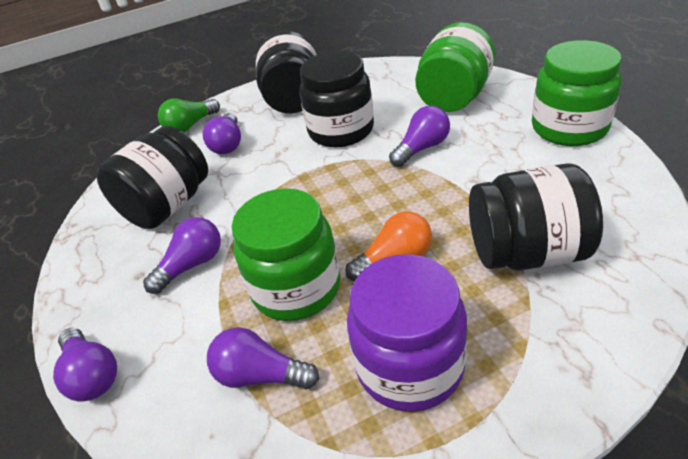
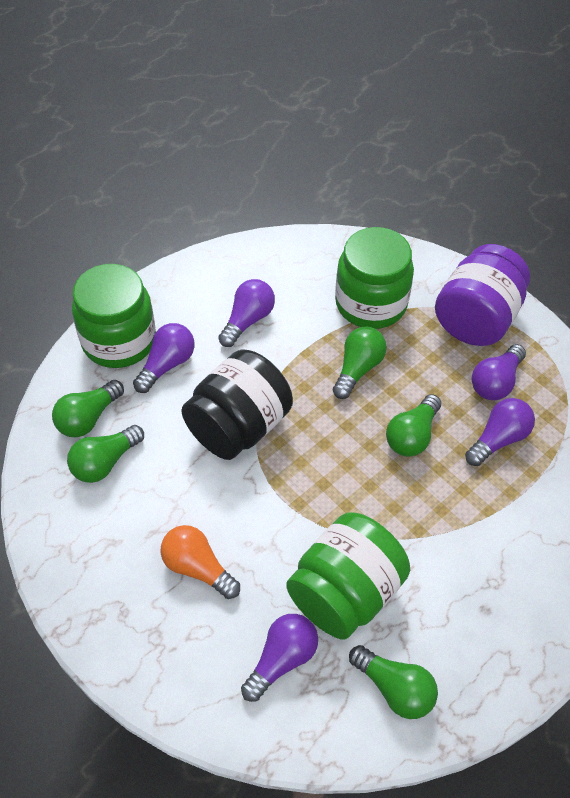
black jar: 4 -> 1
green light bulb: 1 -> 5

